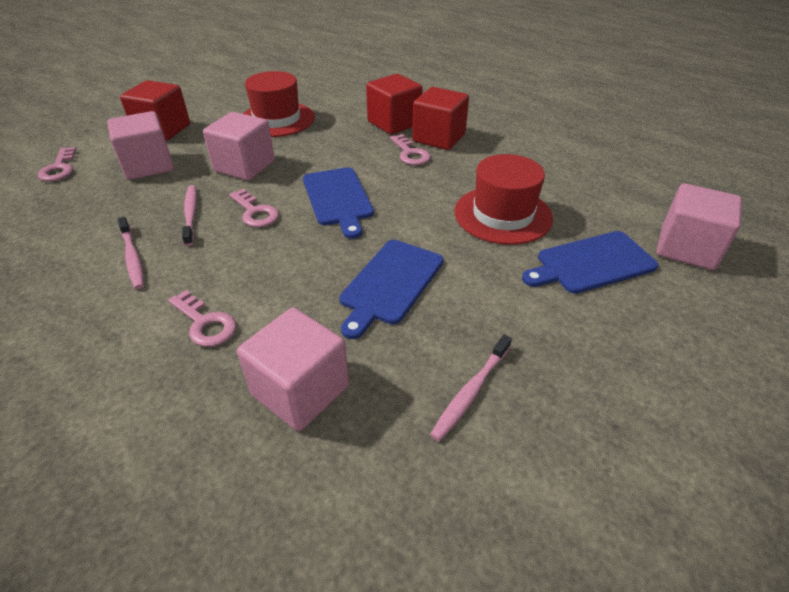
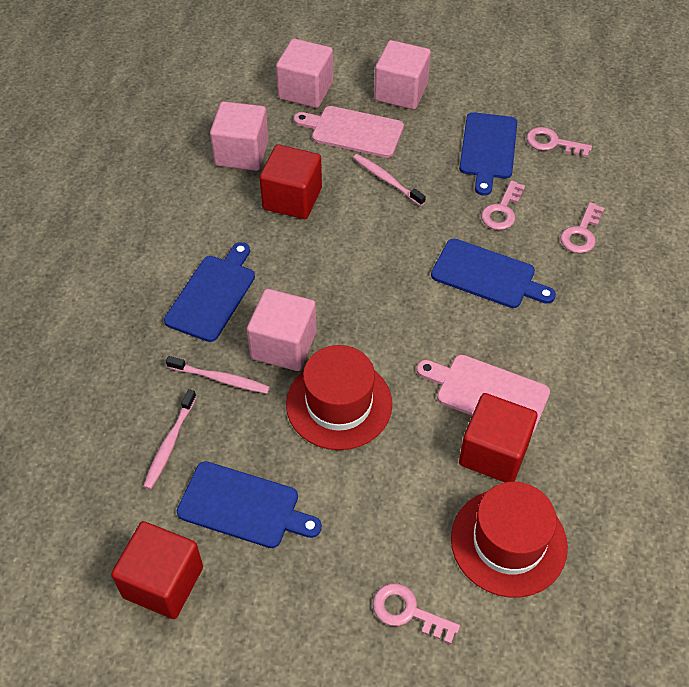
blue cutting board: 3 -> 4
pink cutting board: 0 -> 2

